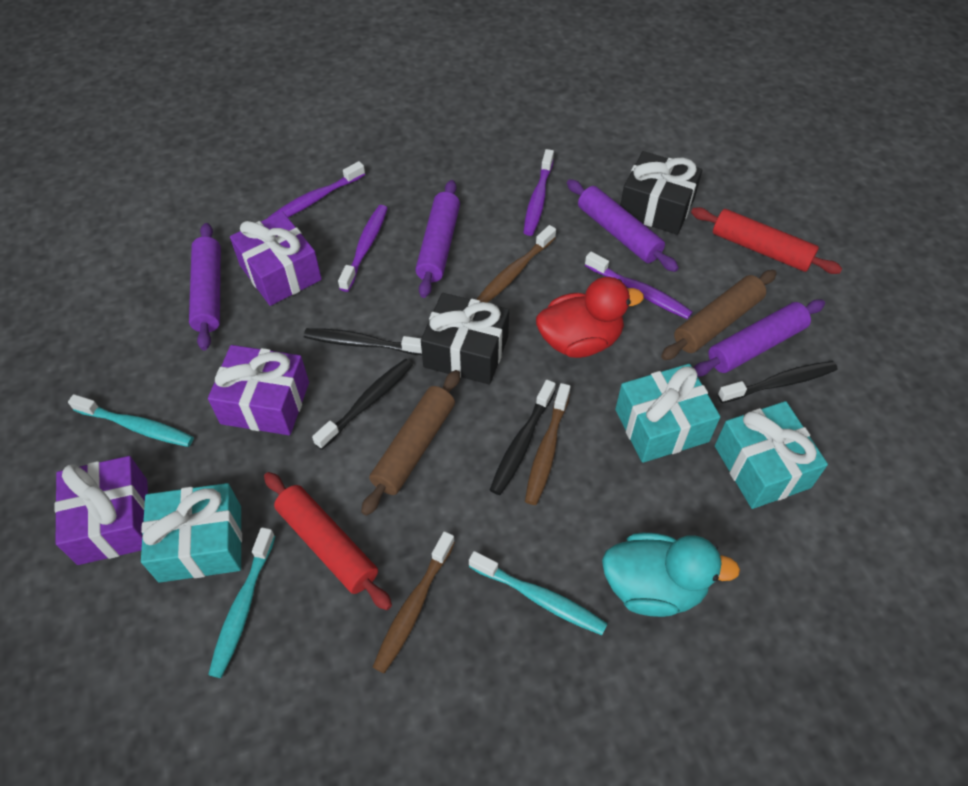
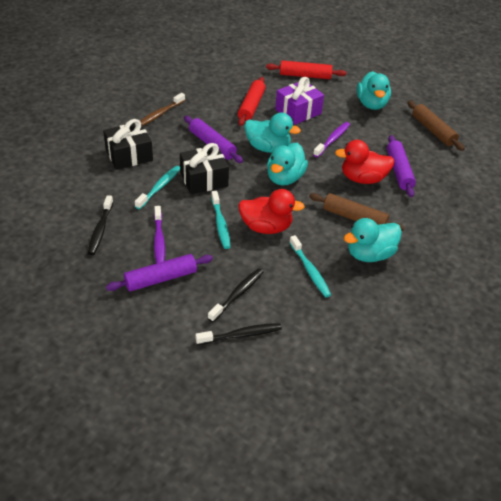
black toothbrush: 4 -> 3
brown toothbrush: 3 -> 1
purple gift: 3 -> 1
purple rolling pin: 4 -> 3
purple toothbrush: 4 -> 2
red duck: 1 -> 2
turquoise duck: 1 -> 4
turquoise gift: 3 -> 0

